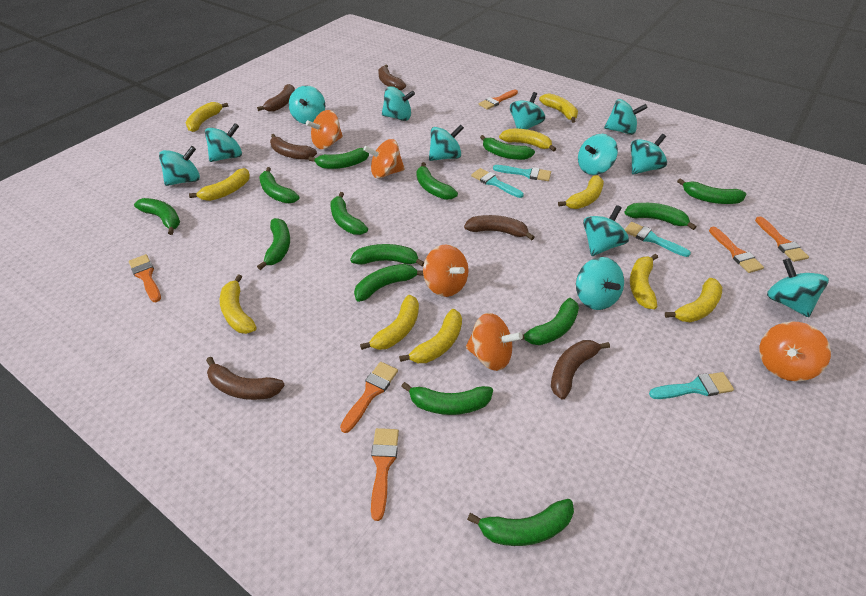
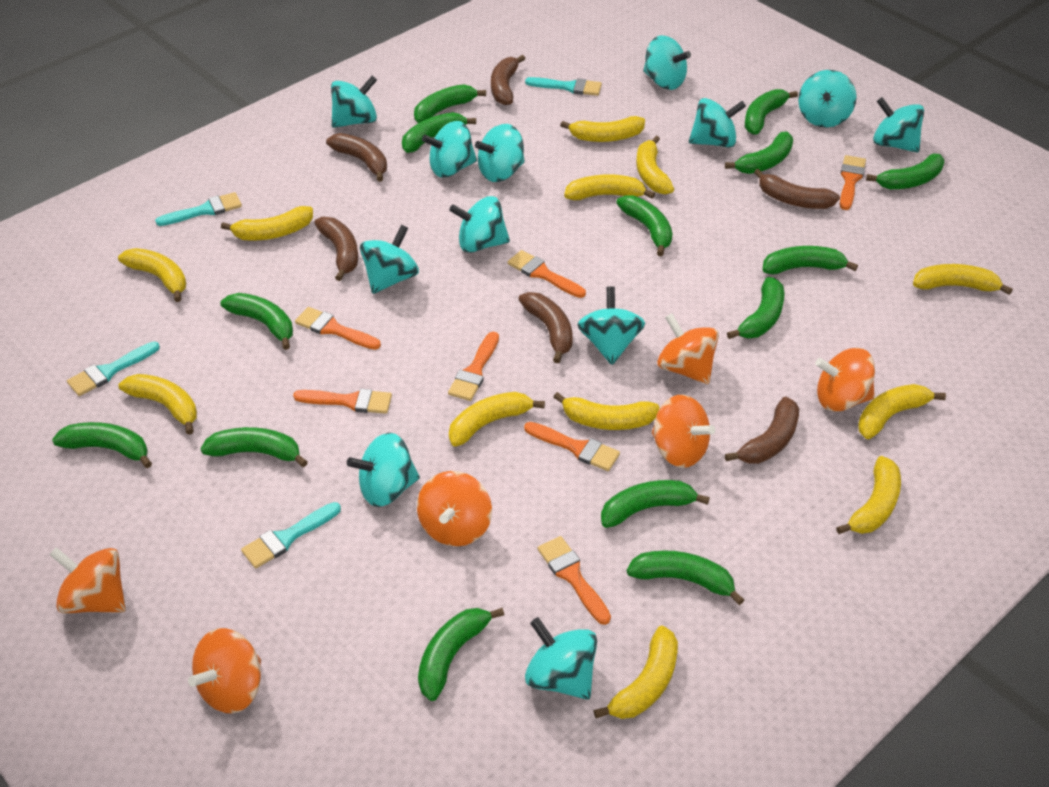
orange brush: 6 -> 7
orange spinning top: 5 -> 6
yellow banana: 10 -> 12

